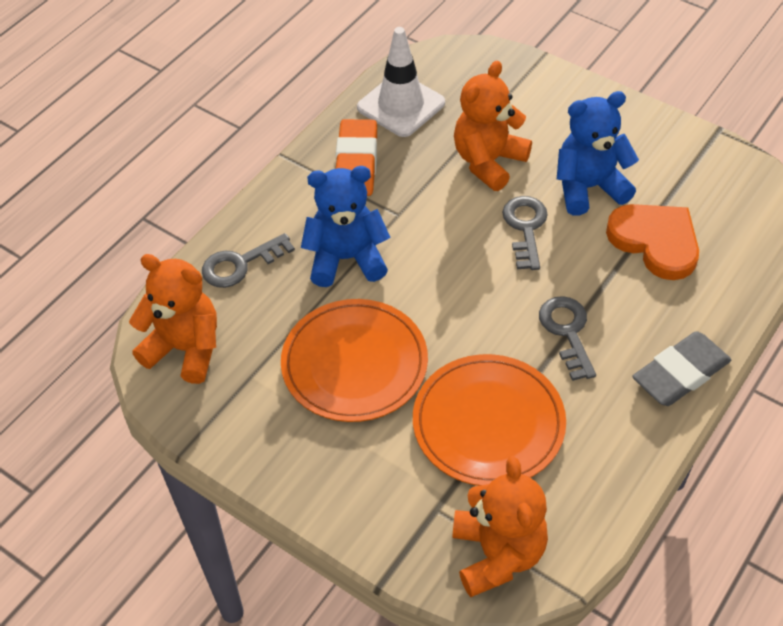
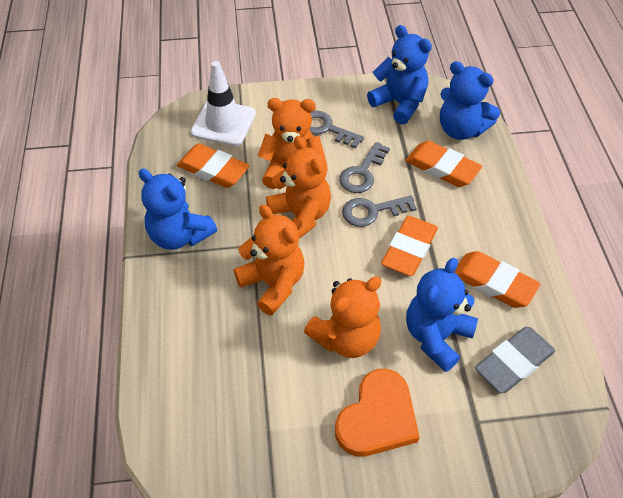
blue teddy bear: 2 -> 4
orange eraser: 1 -> 4
orange plate: 2 -> 0
orange teddy bear: 3 -> 4

